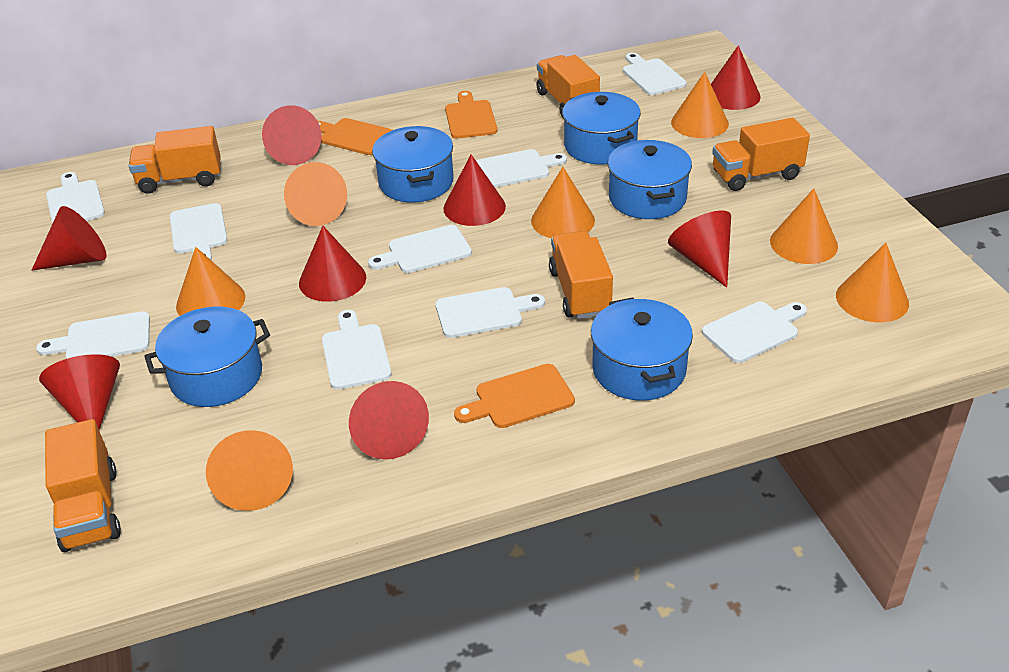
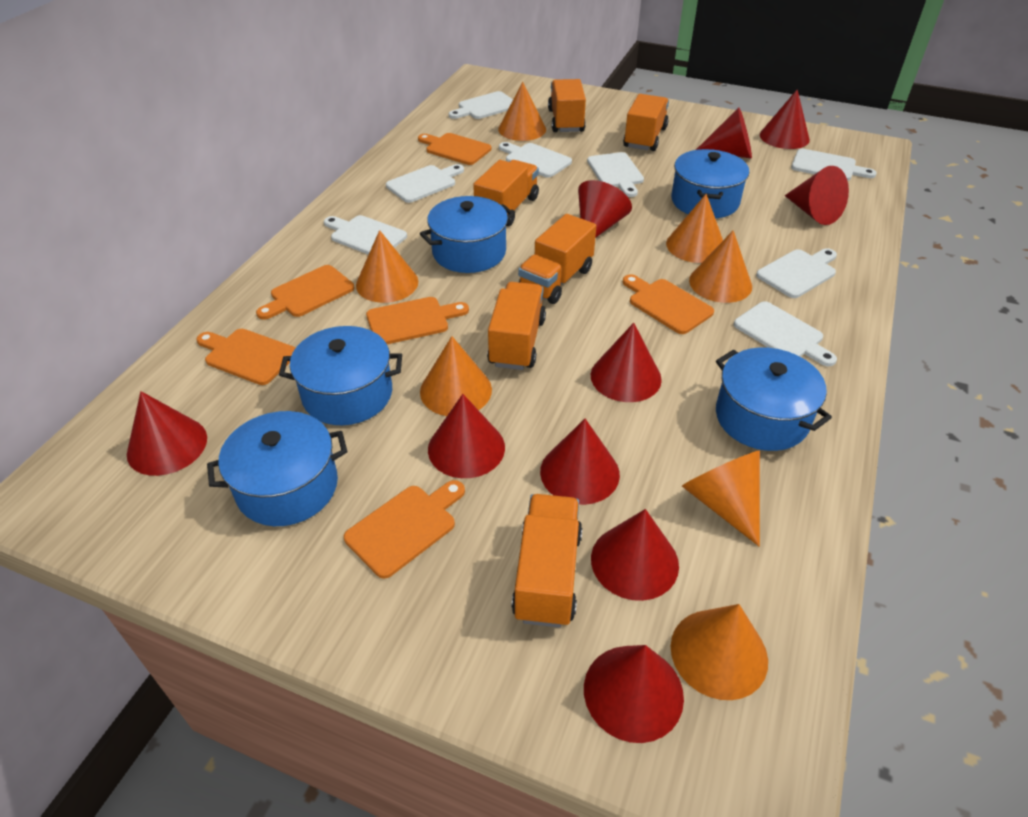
orange cutting board: 3 -> 6
orange truck: 5 -> 6
red cone: 8 -> 10
white cutting board: 9 -> 8

